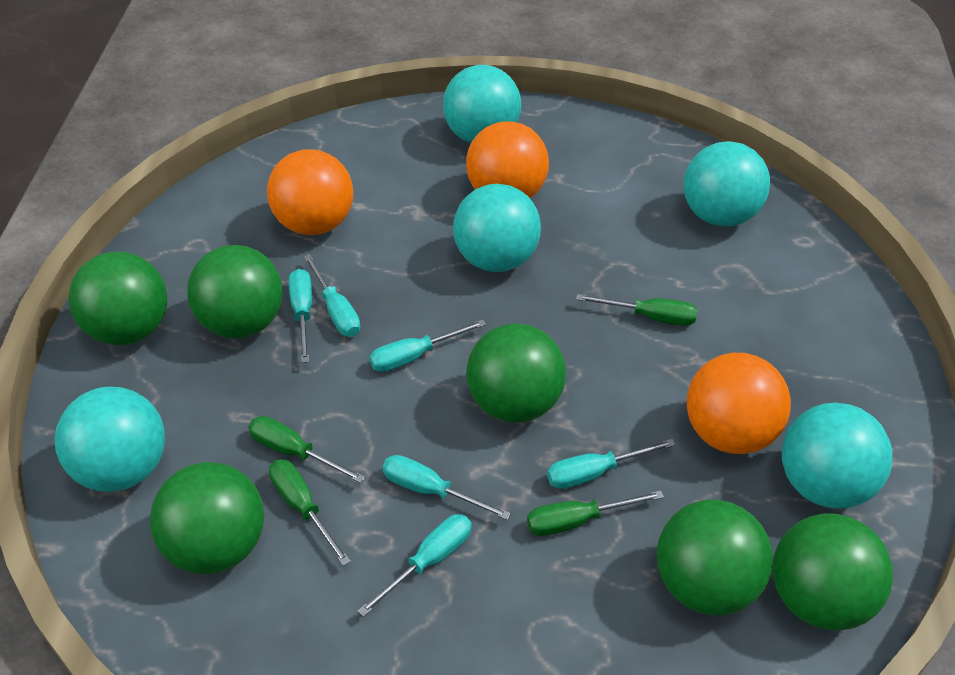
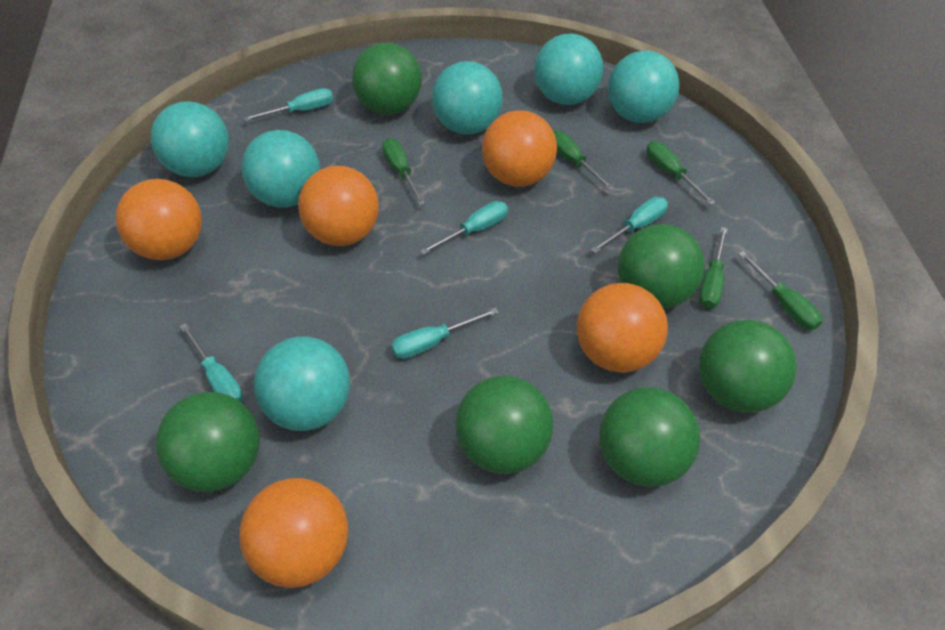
green screwdriver: 4 -> 5
orange ball: 3 -> 5
turquoise ball: 5 -> 6
turquoise screwdriver: 6 -> 5

